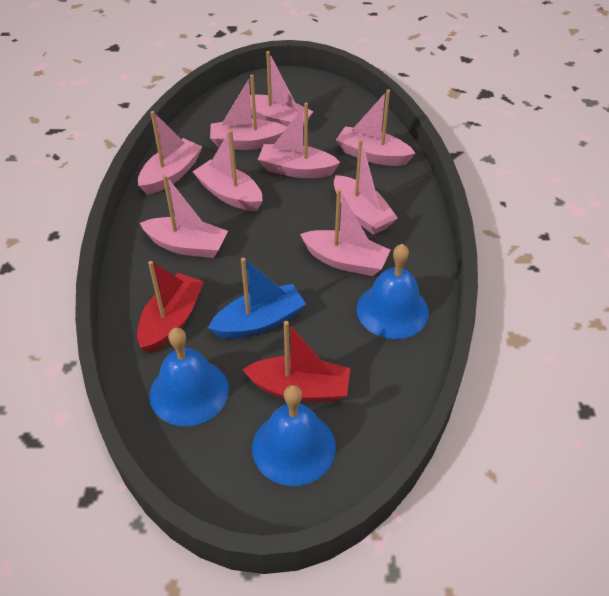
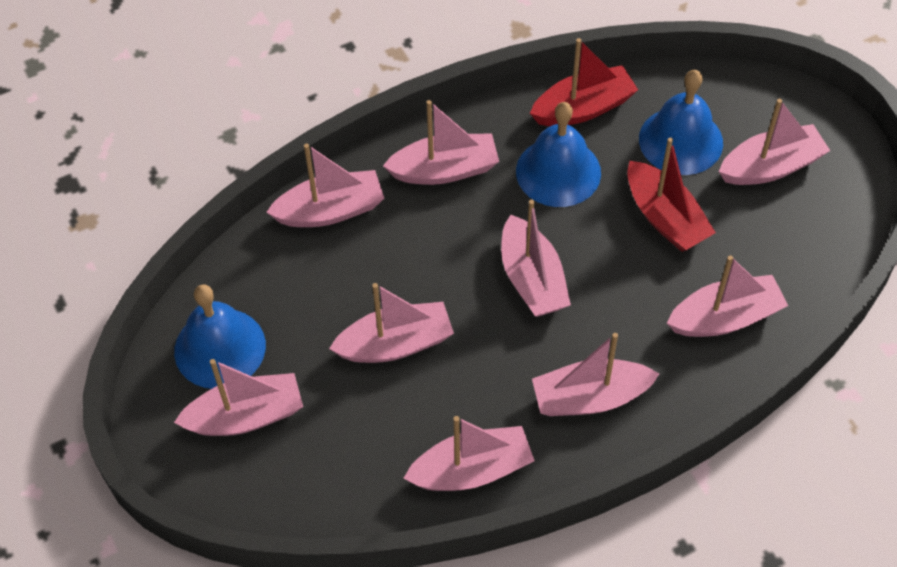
blue boat: 1 -> 0

